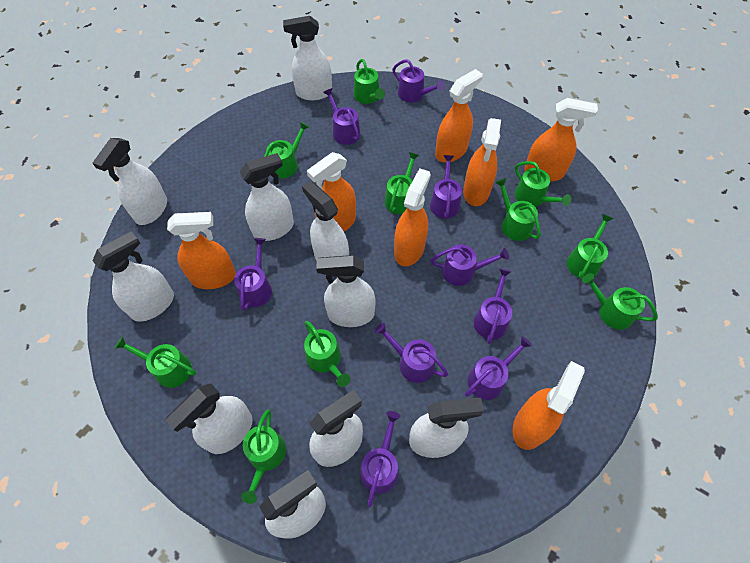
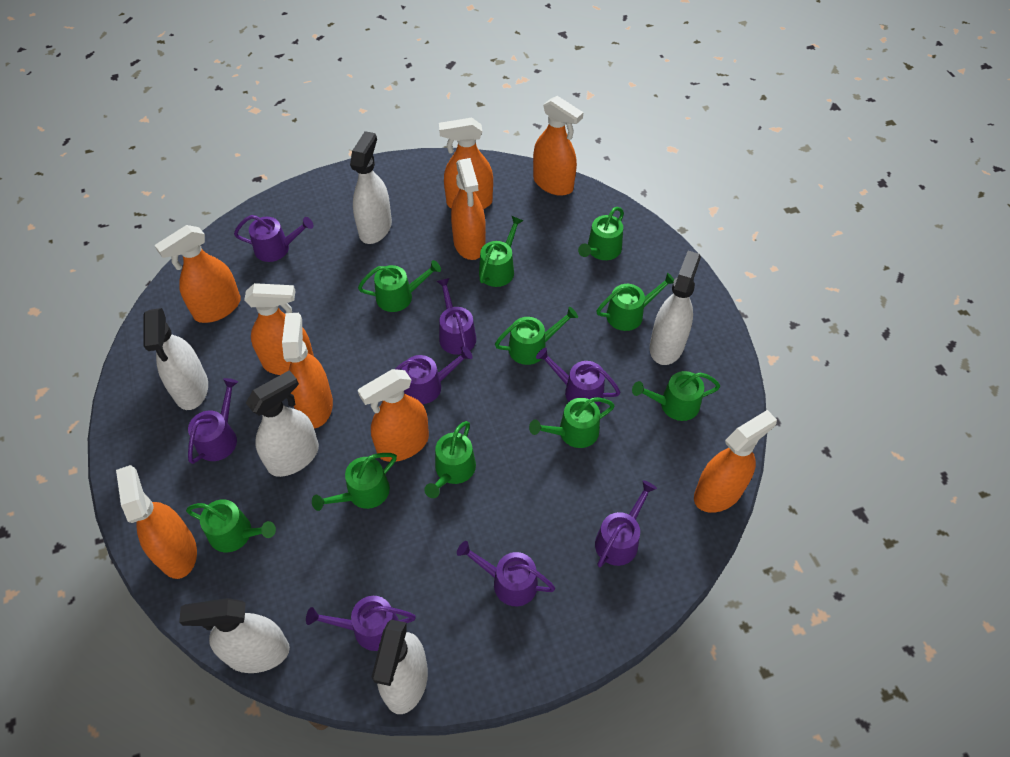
orange spray bottle: 7 -> 9
purple watering can: 9 -> 8
white spray bottle: 10 -> 6

